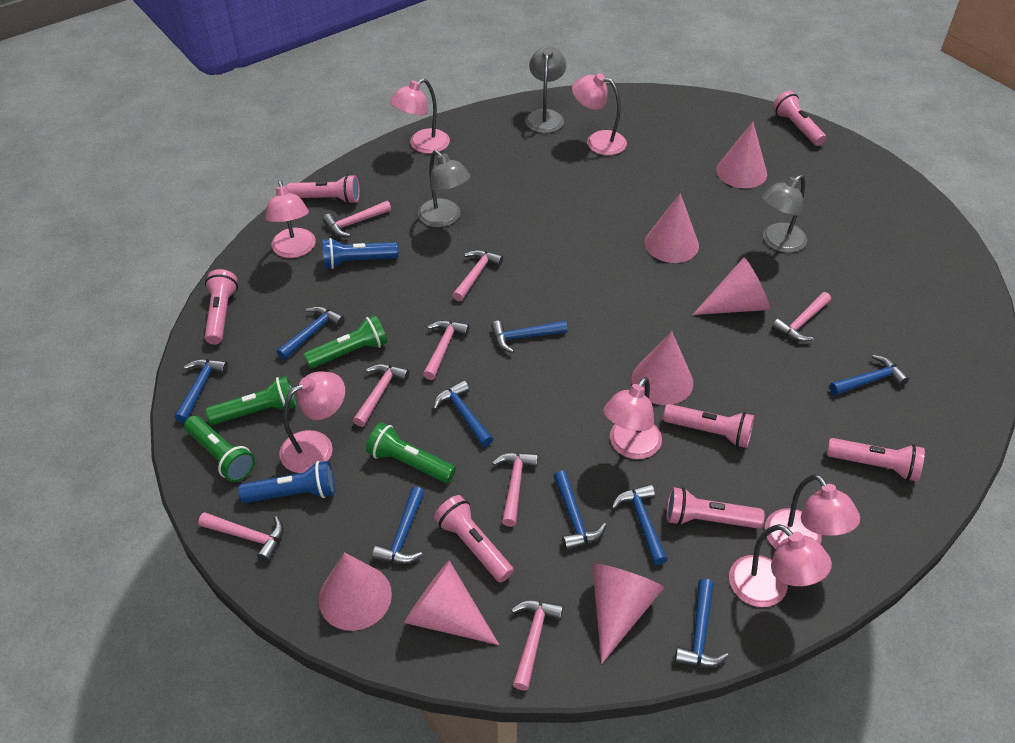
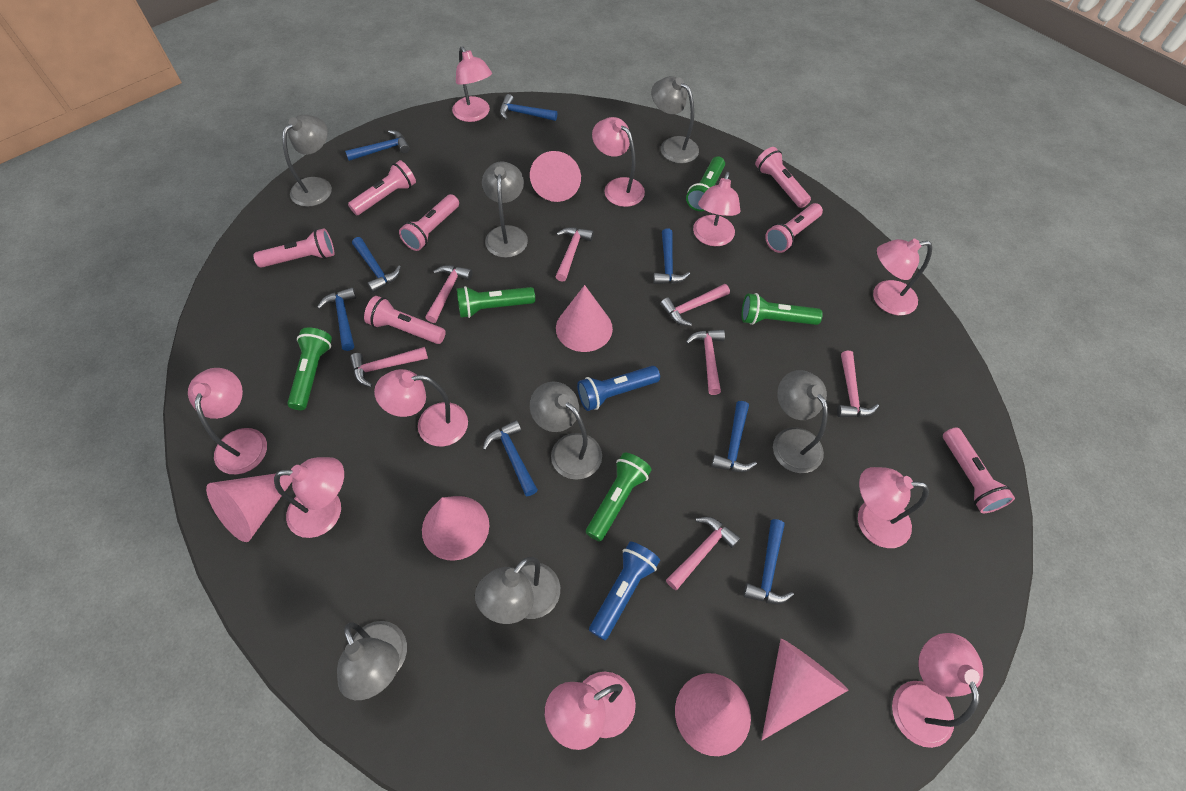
blue hammer: 9 -> 8
green flashlight: 4 -> 5
grey lamp: 3 -> 7
pink cone: 7 -> 6
pink hammer: 8 -> 7
pink lamp: 7 -> 10

